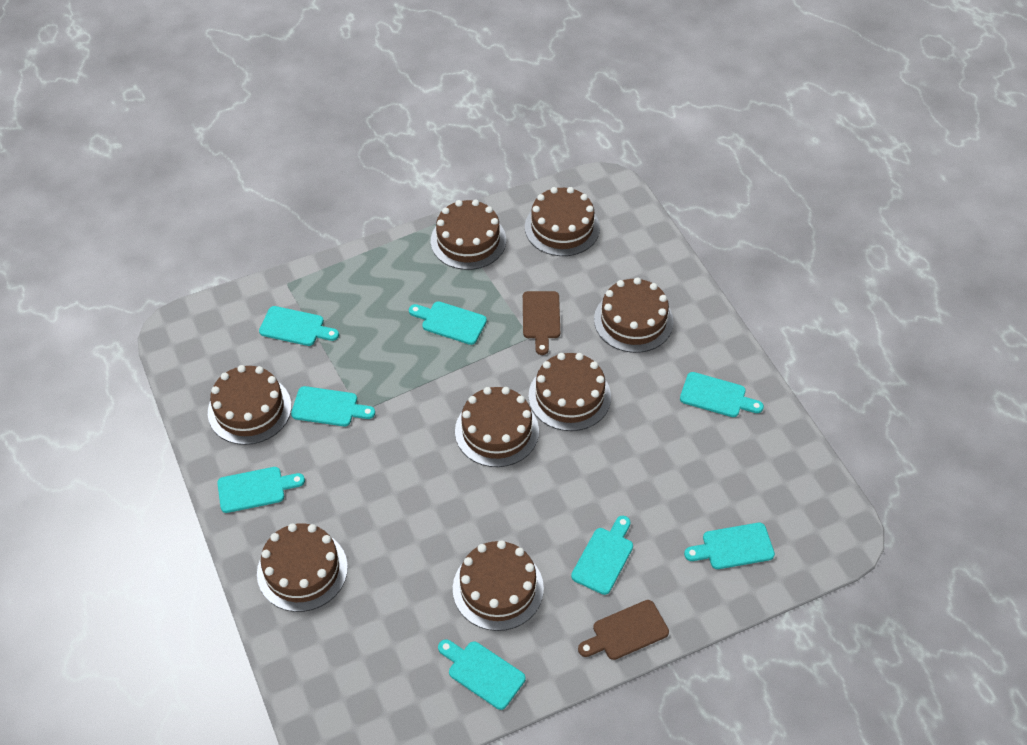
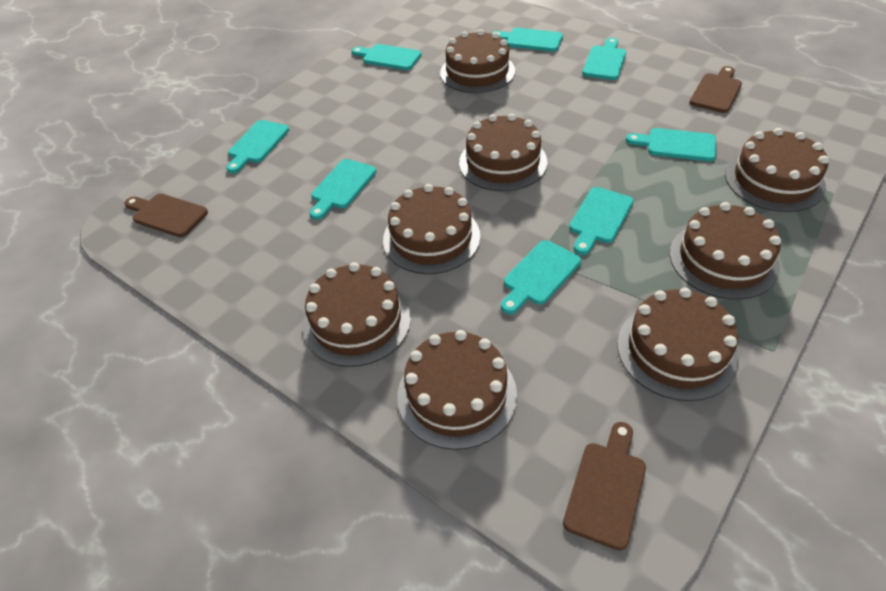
brown cutting board: 2 -> 3

